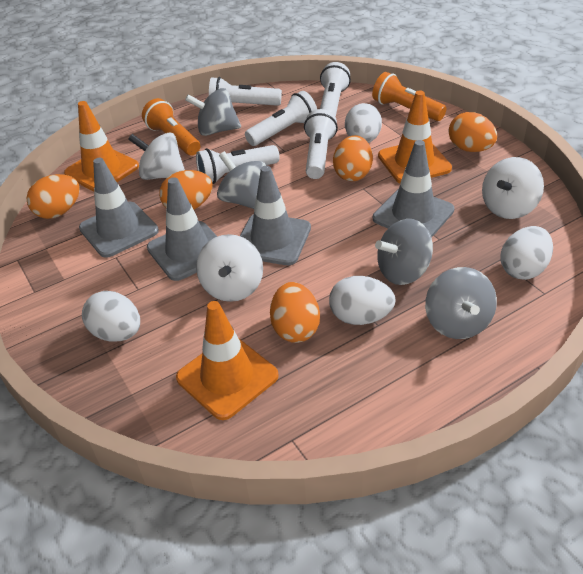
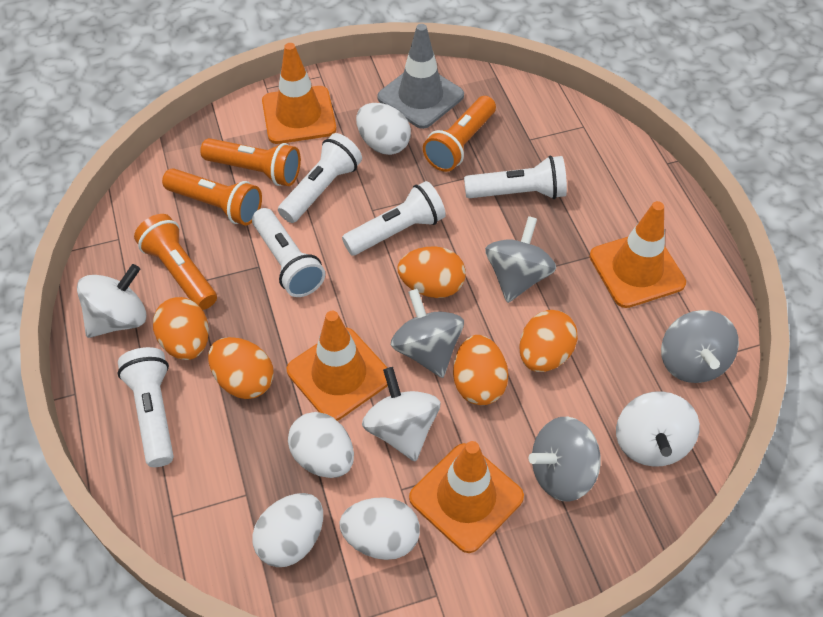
grey traffic cone: 4 -> 1
orange flashlight: 2 -> 4
orange traffic cone: 3 -> 4

